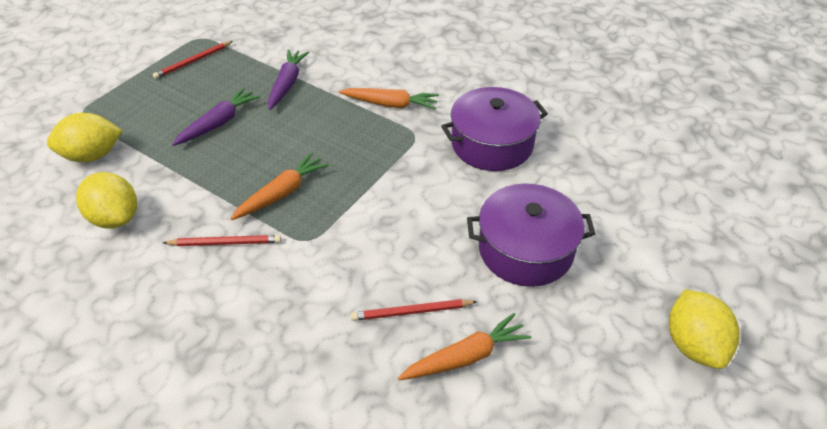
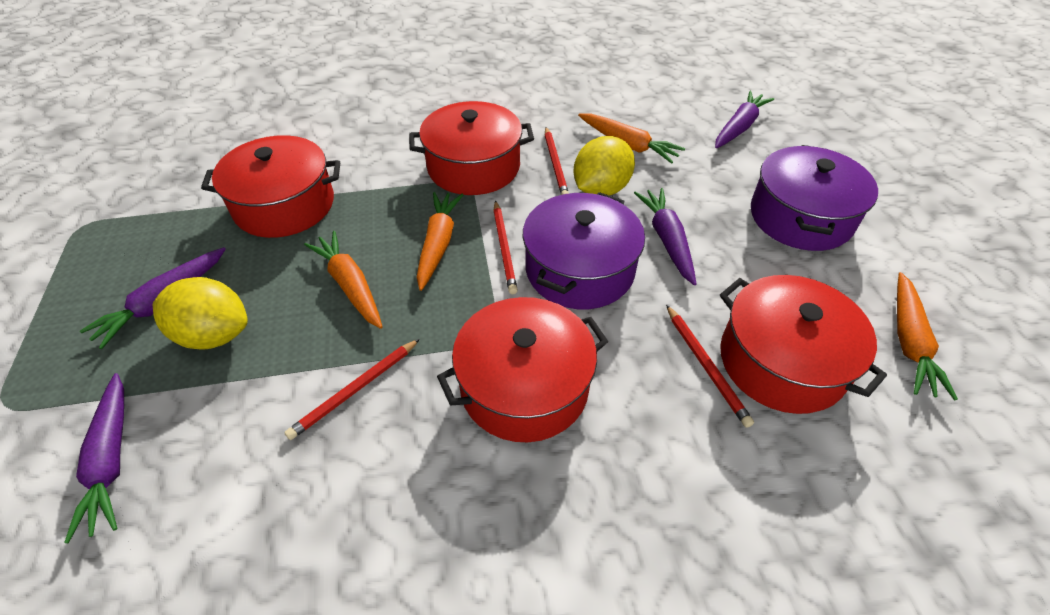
orange carrot: 3 -> 4
purple carrot: 2 -> 4
red pencil: 3 -> 4
red pot: 0 -> 4
yellow lemon: 3 -> 2

